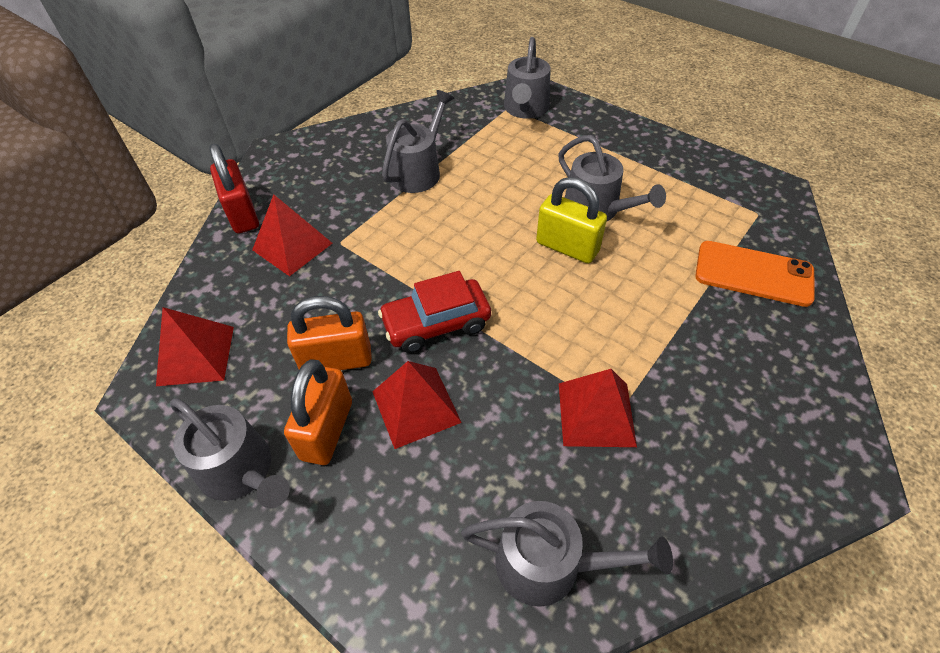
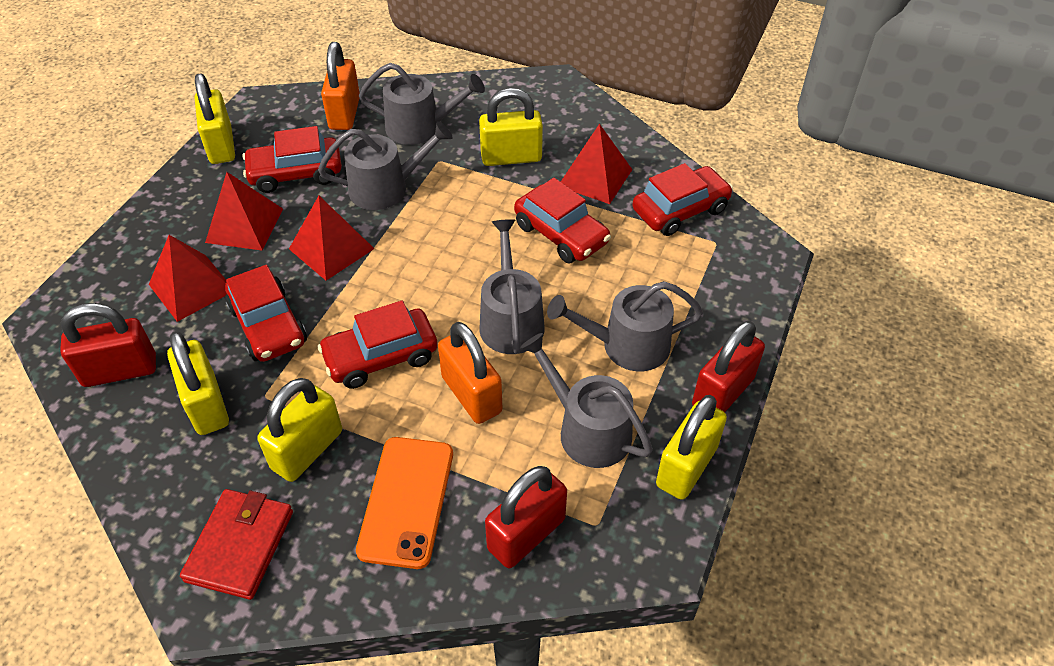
red car: 1 -> 5
red padlock: 1 -> 3
red wallet: 0 -> 1
yellow padlock: 1 -> 5

